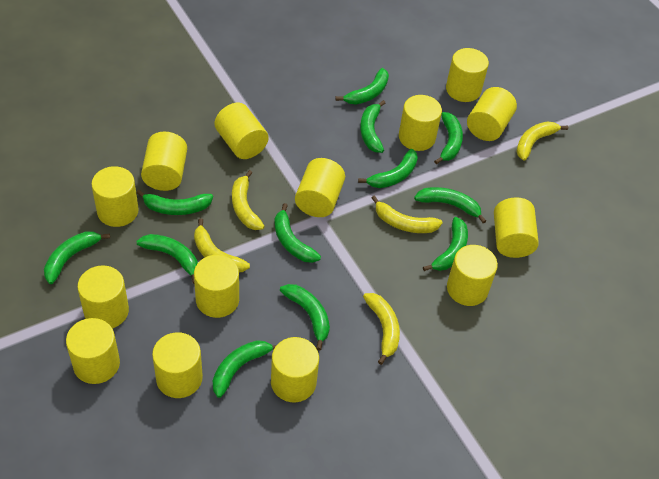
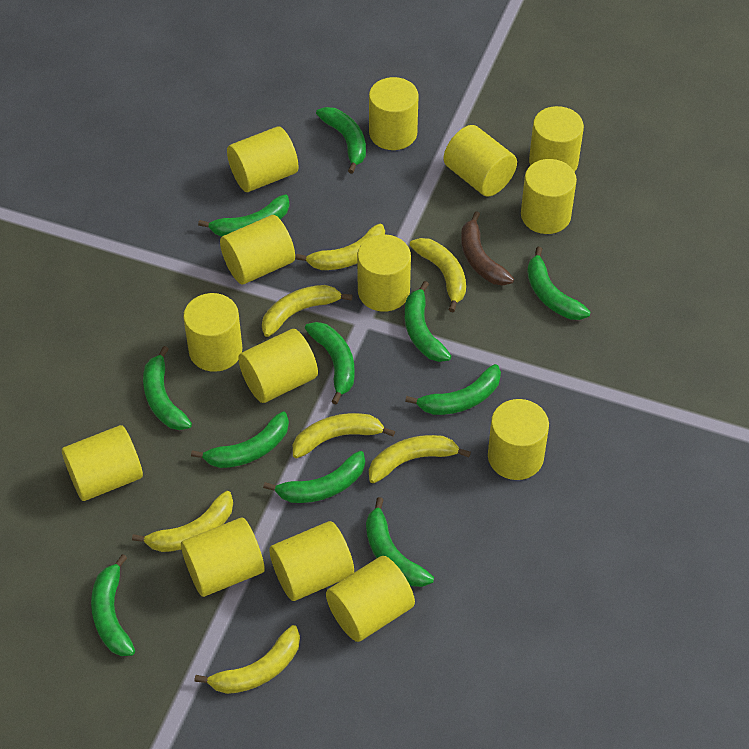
brown banana: 0 -> 1
green banana: 12 -> 11
yellow banana: 5 -> 7

